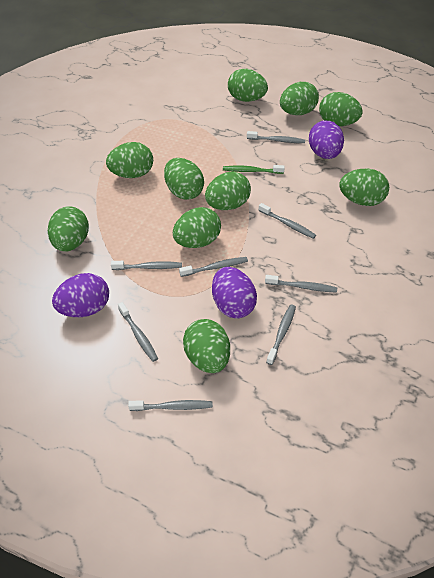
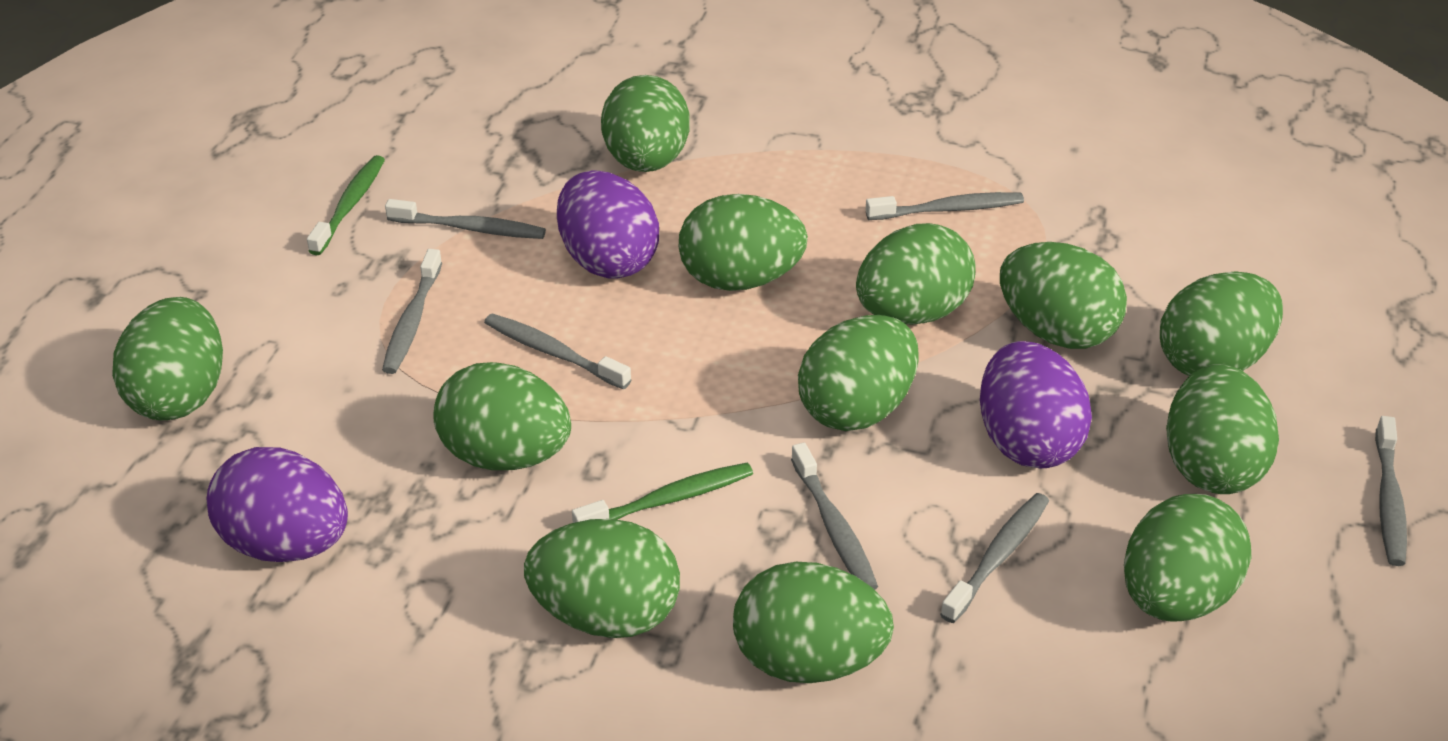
green egg: 10 -> 12
green toothbrush: 1 -> 2
grey toothbrush: 8 -> 7

